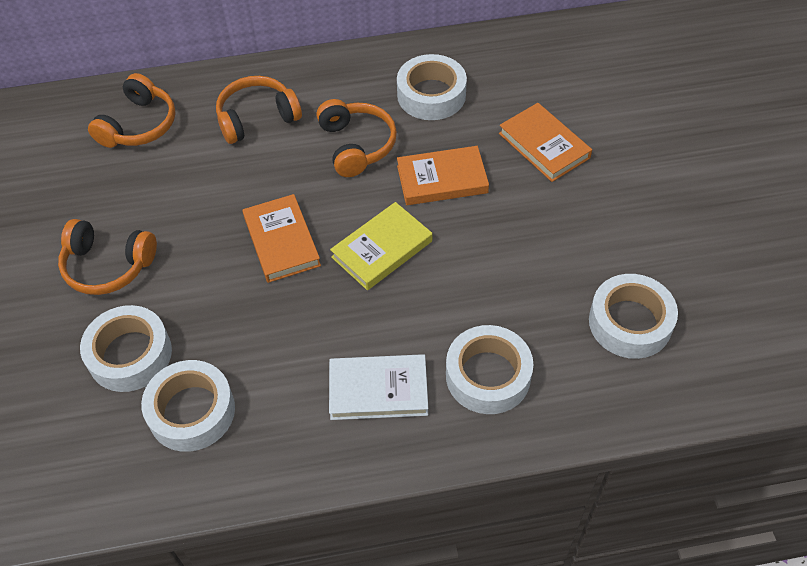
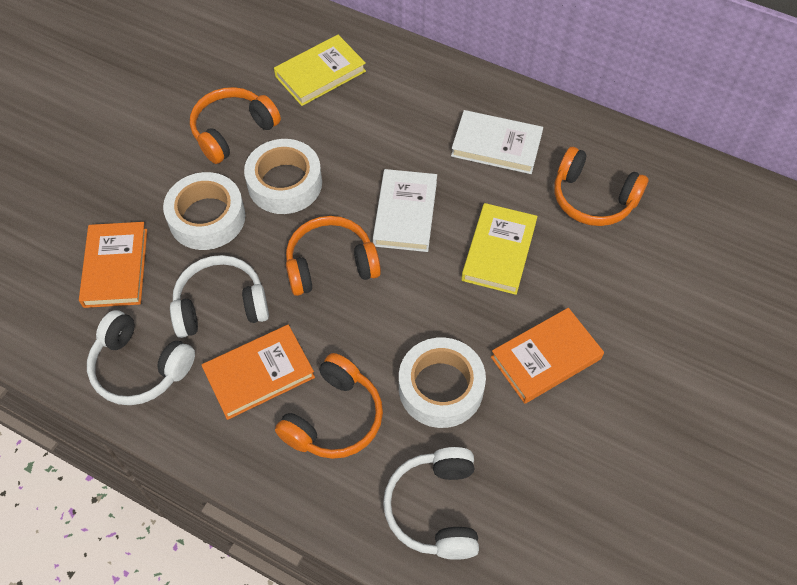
white book: 1 -> 2
white headphones: 0 -> 3
white tape: 5 -> 3
yellow book: 1 -> 2

